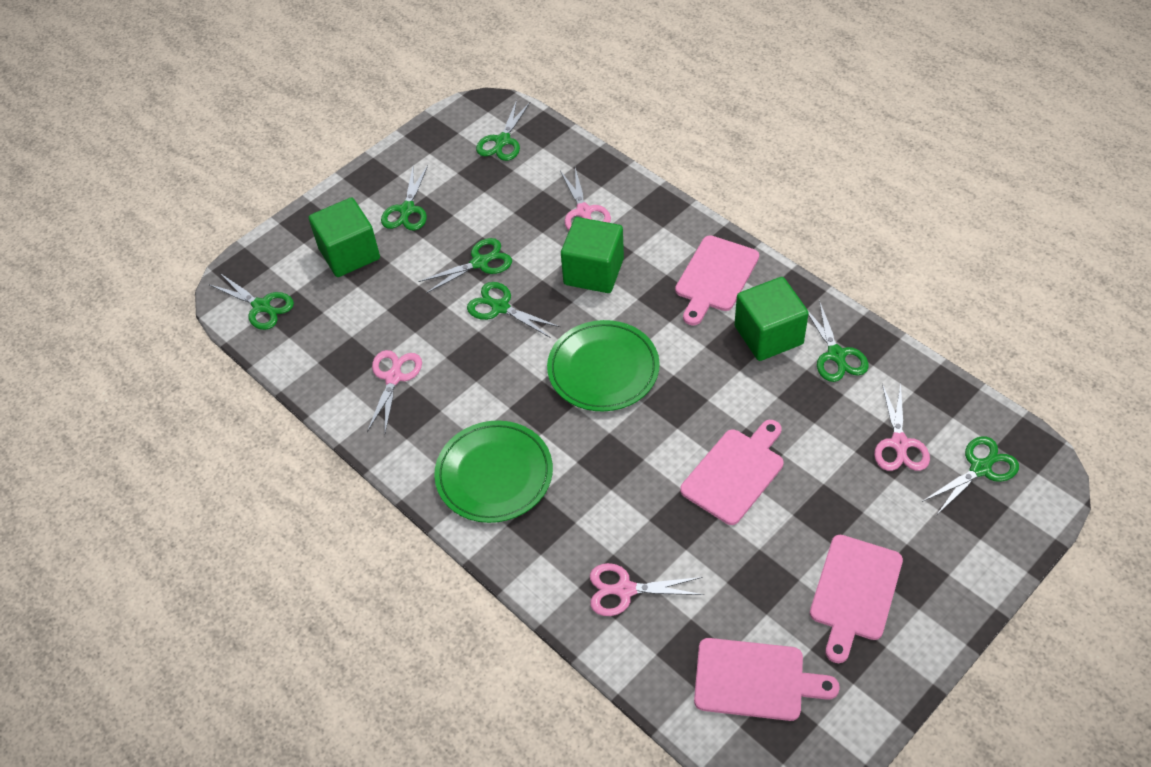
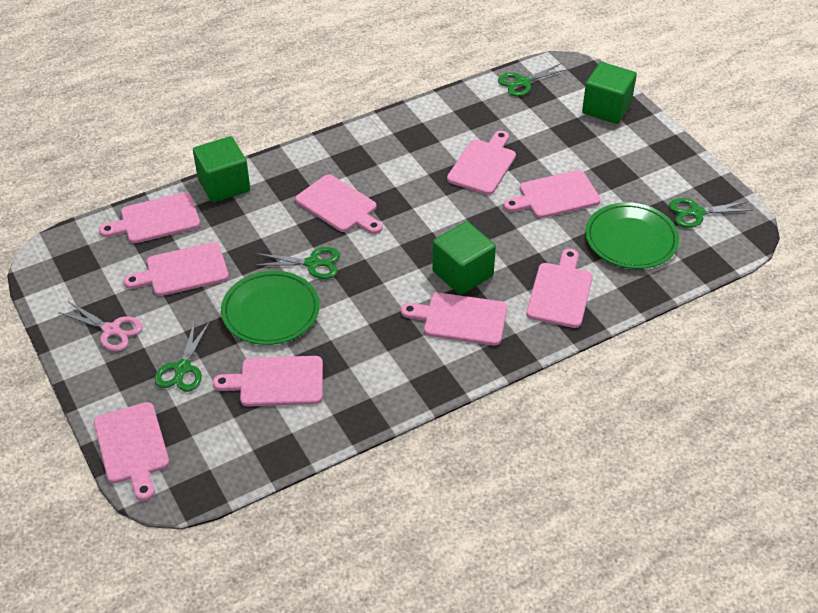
green scissors: 7 -> 4
pink cutting board: 4 -> 9
pink scissors: 4 -> 1

